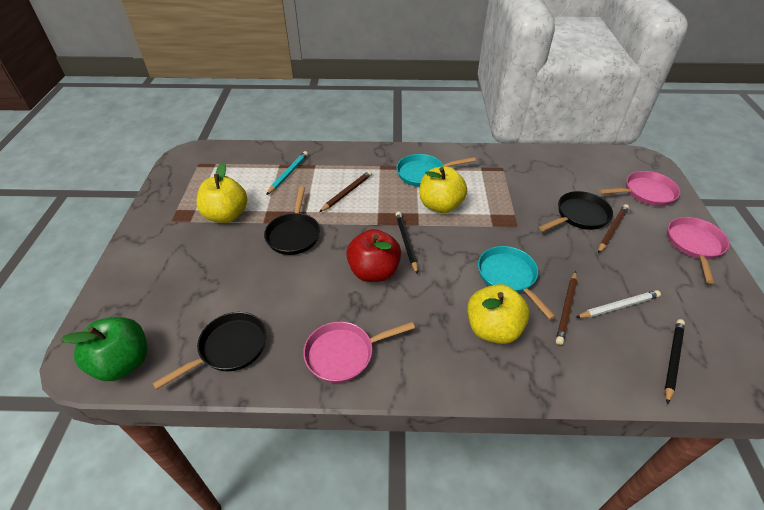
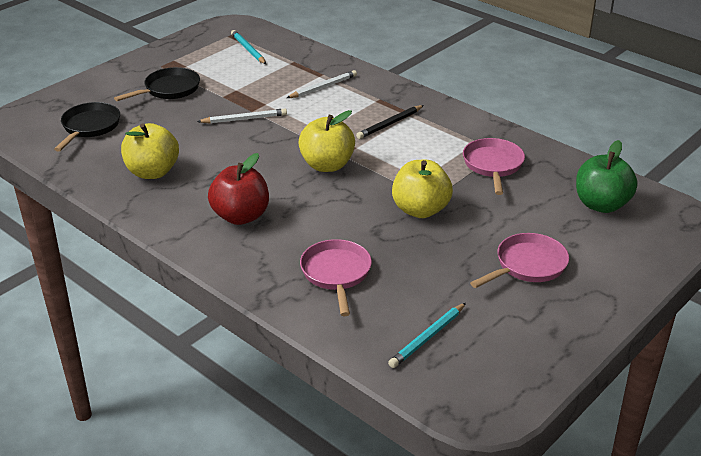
black pan: 3 -> 2
black pencil: 2 -> 1
brown pencil: 3 -> 0
turquoise pan: 2 -> 0
turquoise pencil: 1 -> 2
white pencil: 1 -> 2

